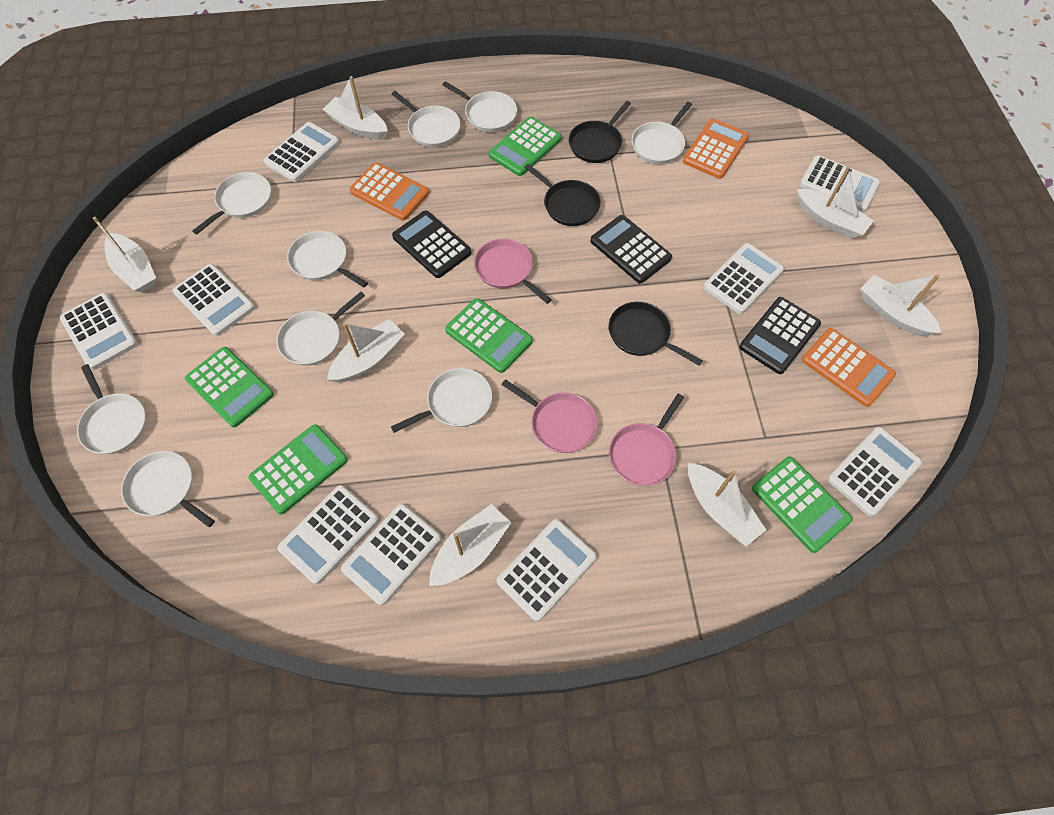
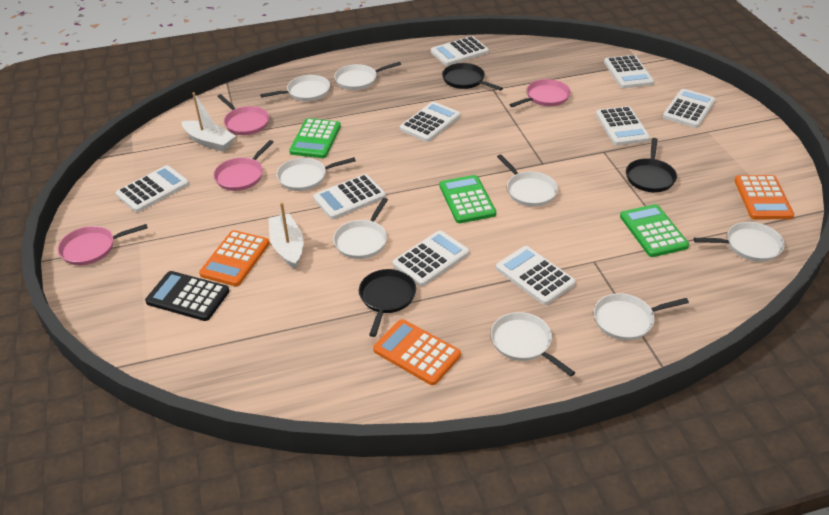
black calculator: 3 -> 1
green calculator: 5 -> 3
pink pan: 3 -> 4
white boat: 7 -> 2
white pan: 9 -> 8

